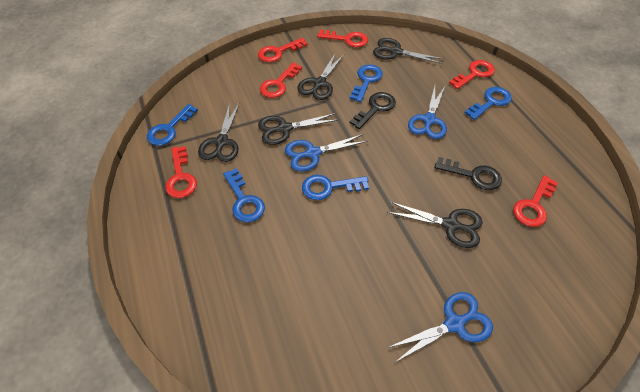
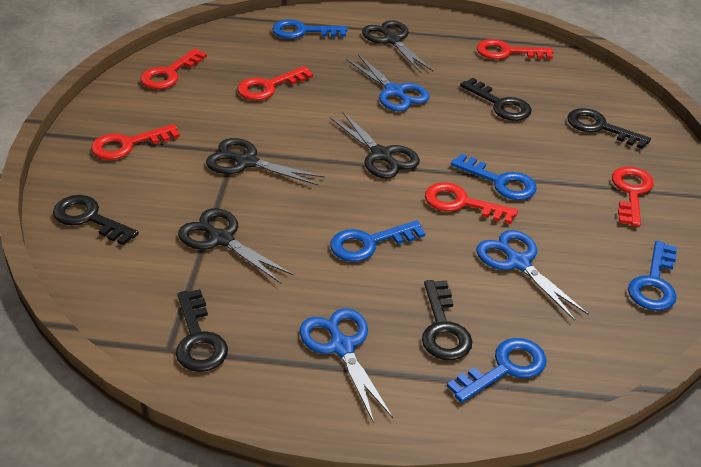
black key: 2 -> 5
black scissors: 5 -> 4

